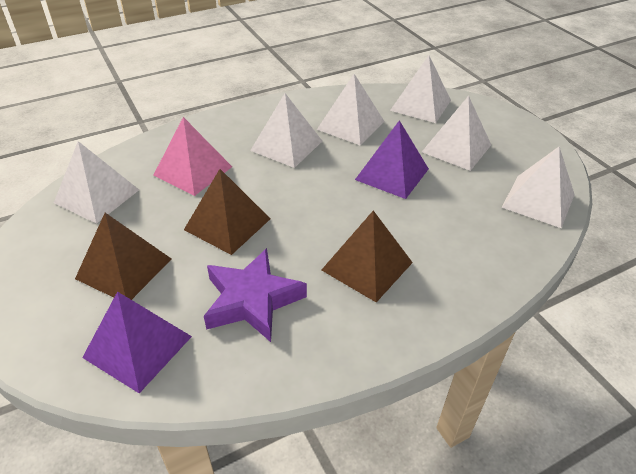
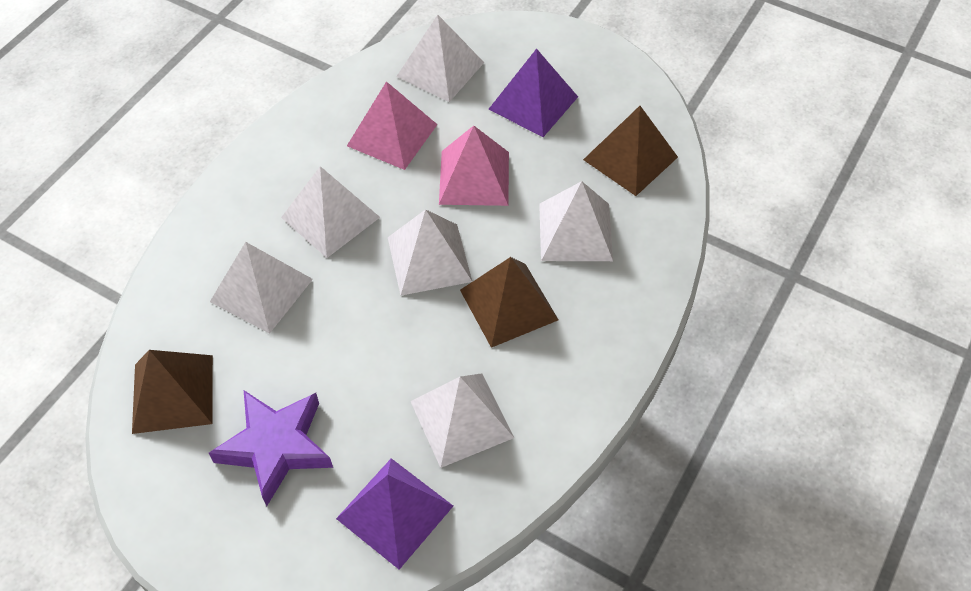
pink pyramid: 1 -> 2

